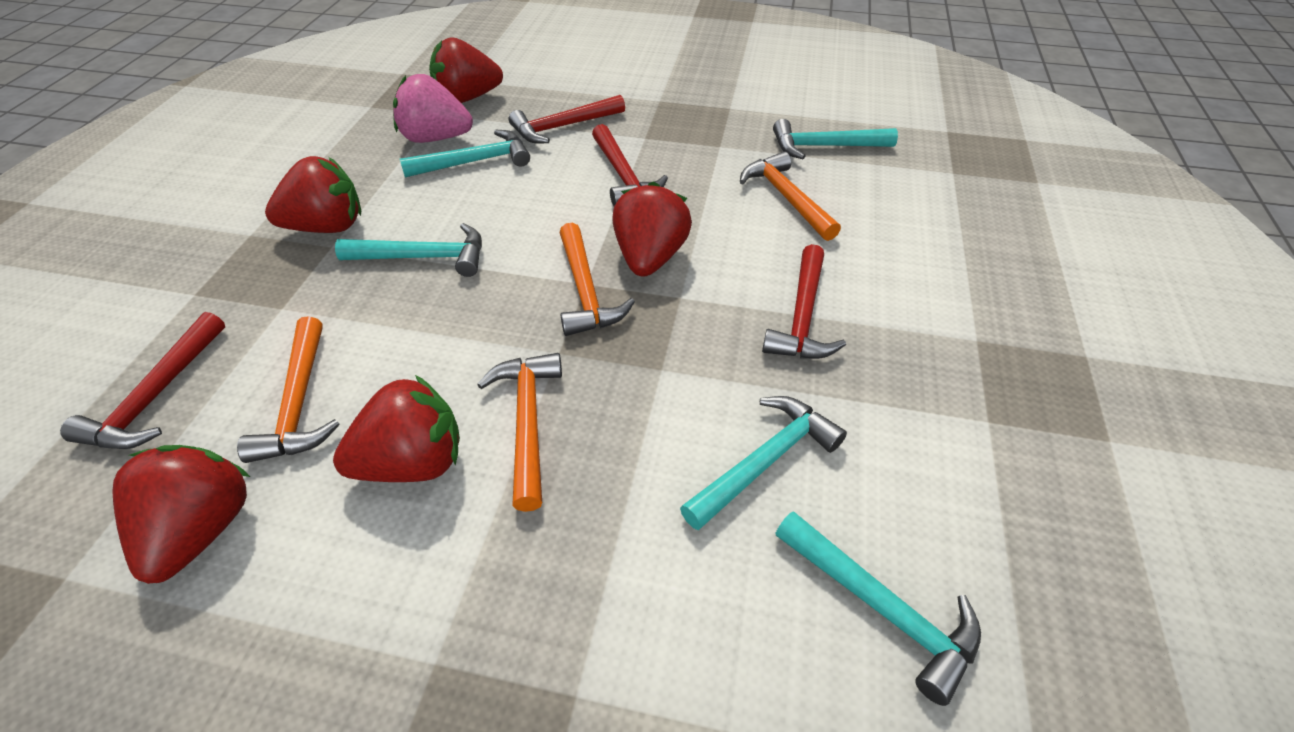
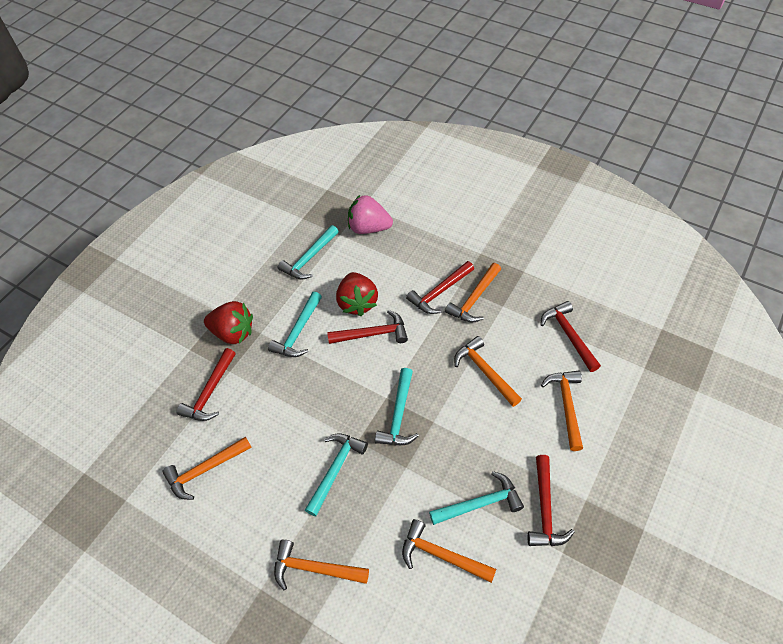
orange hammer: 4 -> 6
red hammer: 4 -> 5
red strawberry: 5 -> 2

